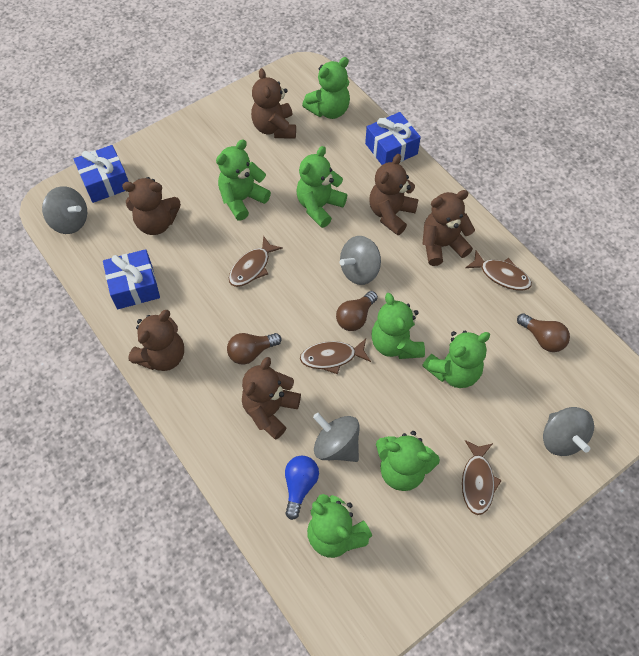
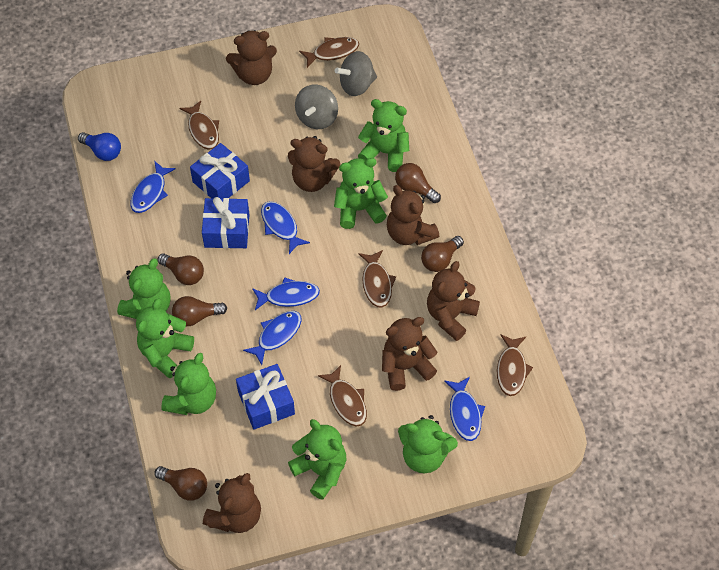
blue fish: 0 -> 5
brown fish: 4 -> 5
brown light bulb: 3 -> 5
grey spinning top: 4 -> 2

